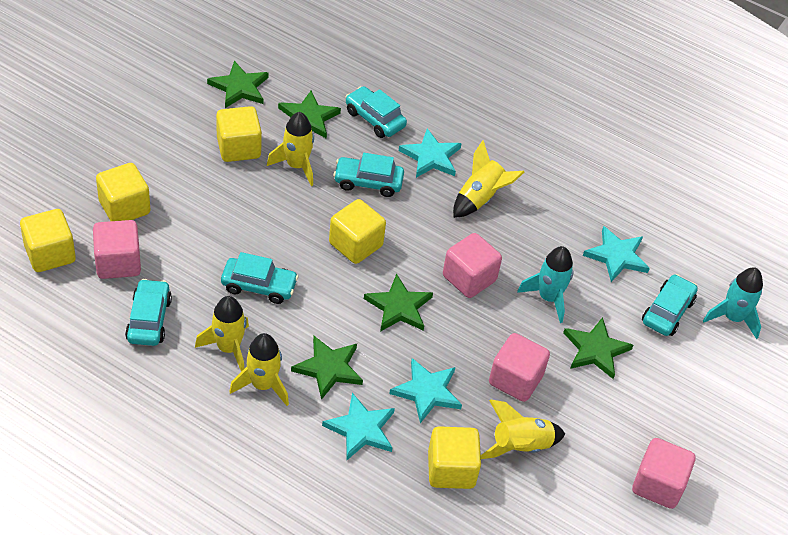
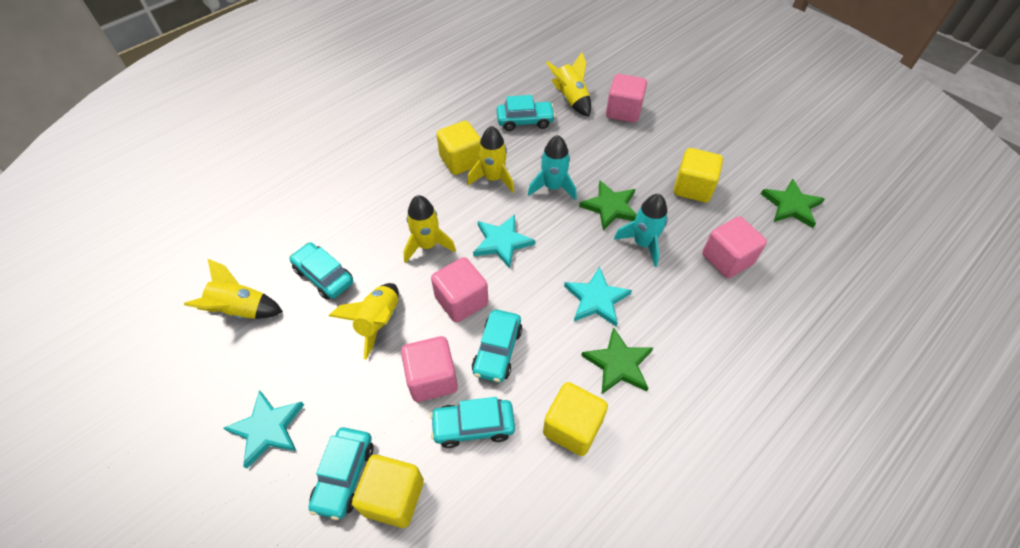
green star: 5 -> 3
turquoise star: 4 -> 3
yellow cube: 5 -> 4

